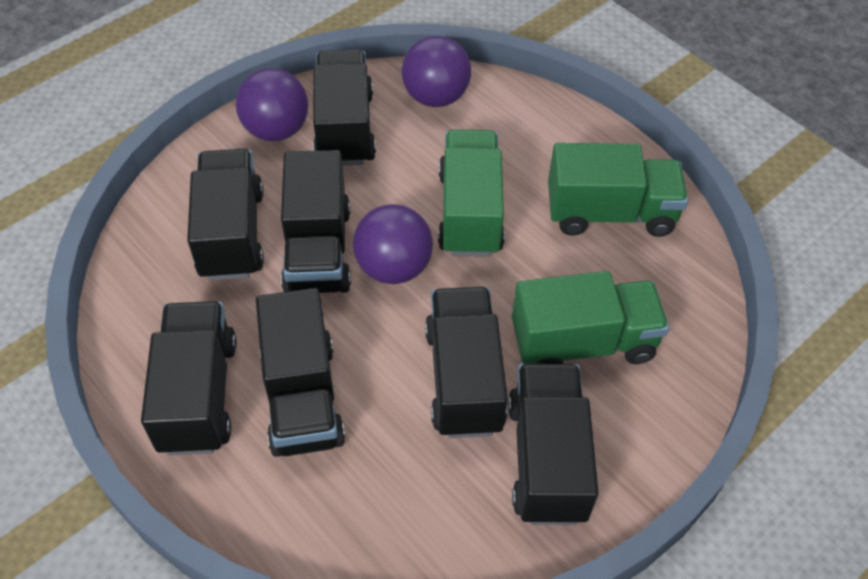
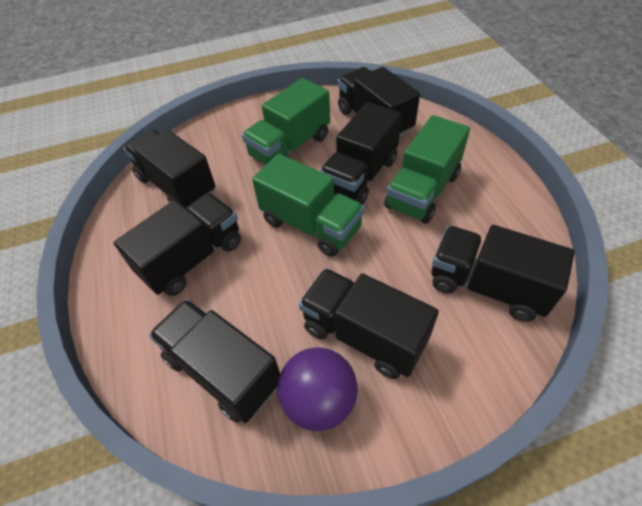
purple ball: 3 -> 1

